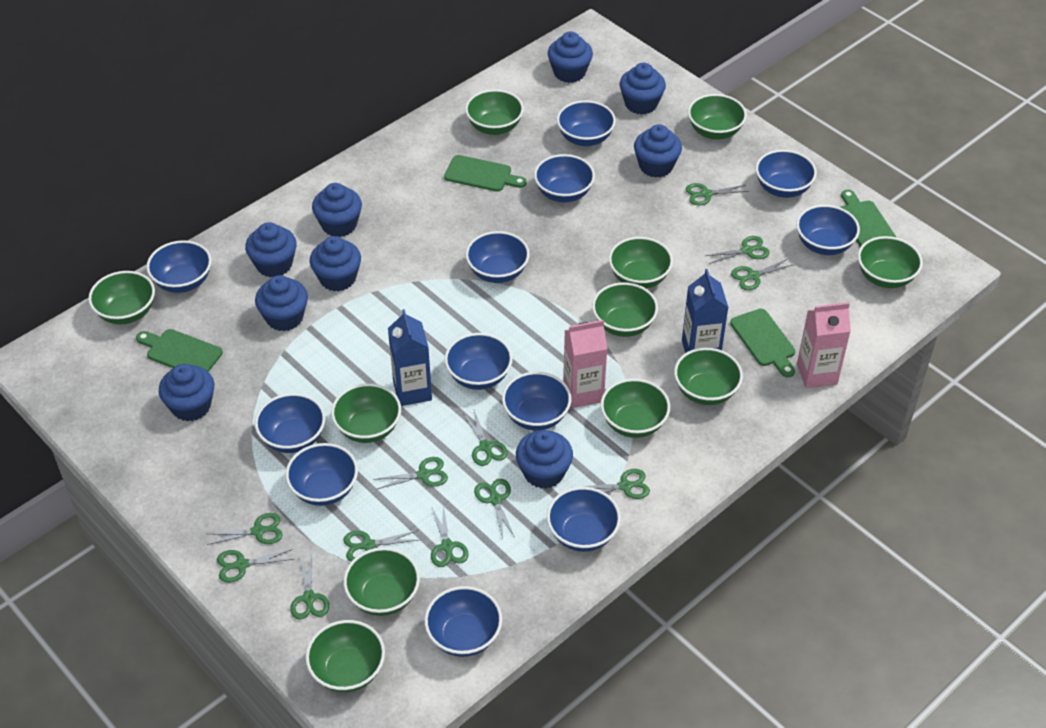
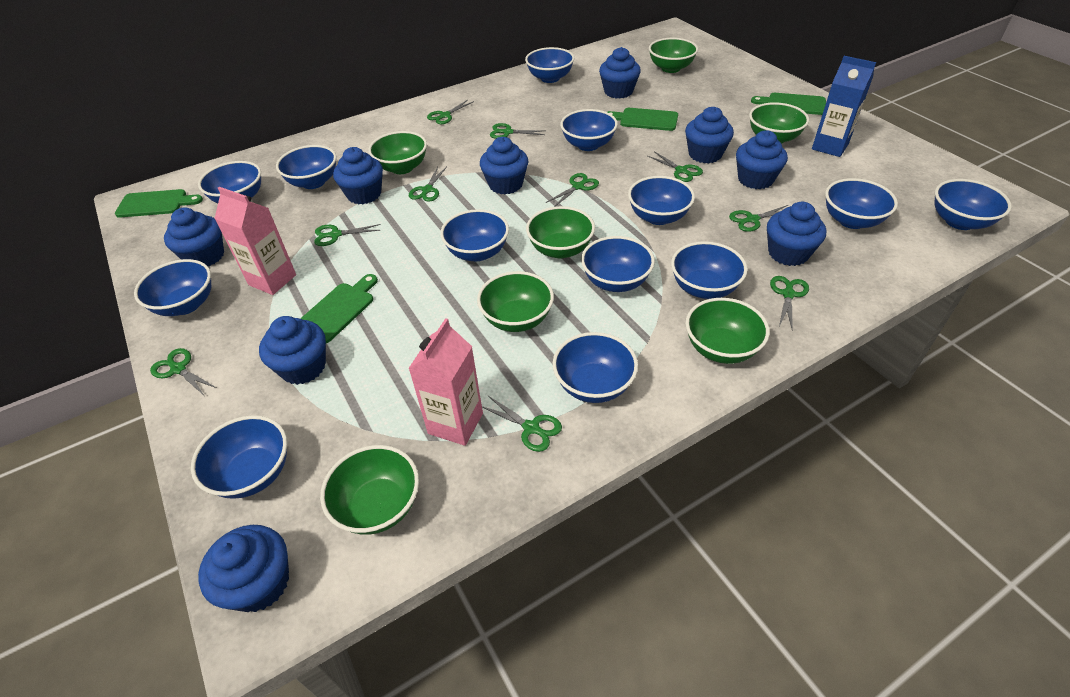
blue bowl: 12 -> 13
blue carton: 2 -> 1
green bowl: 11 -> 7
green scissors: 12 -> 10

